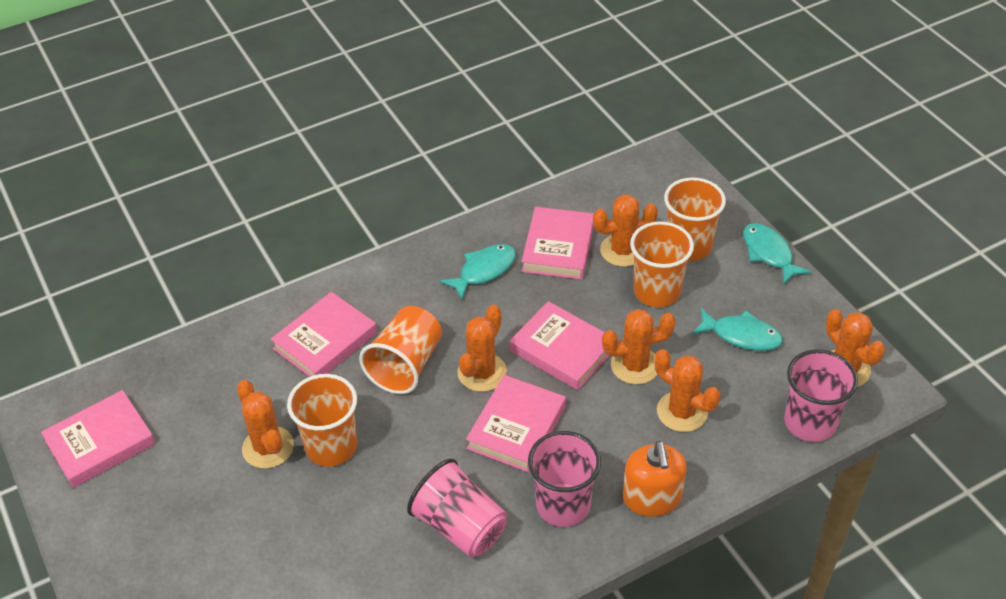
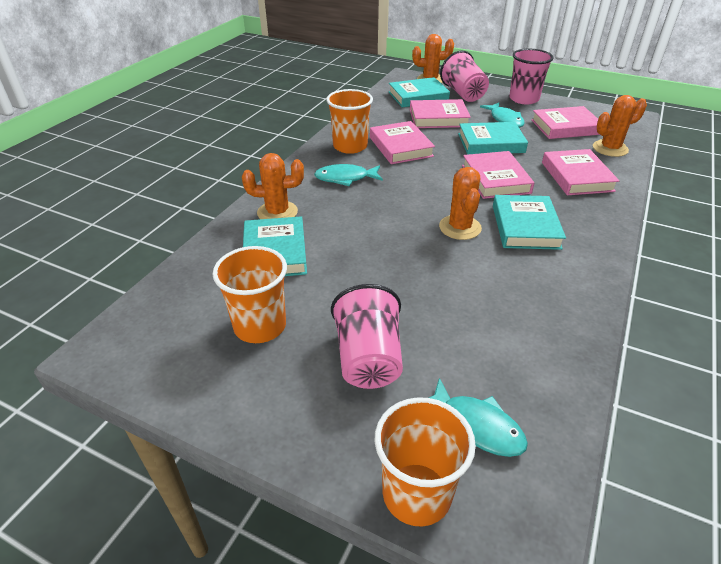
orange cactus: 6 -> 4
orange cup: 4 -> 3
orange soap dispenser: 1 -> 0
turquoise book: 0 -> 4

